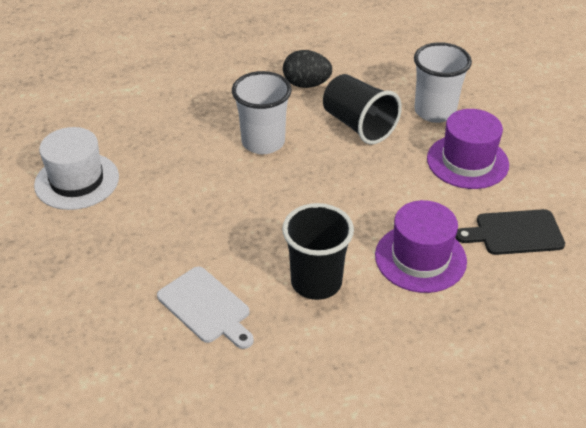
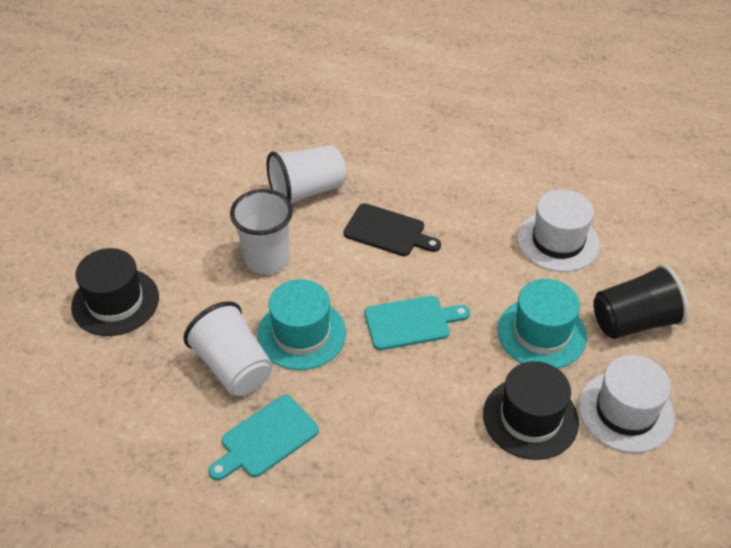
black cup: 2 -> 1
black egg: 1 -> 0
black hat: 0 -> 2
purple hat: 2 -> 0
turquoise cutting board: 0 -> 2
turquoise hat: 0 -> 2
white cup: 2 -> 3
white cutting board: 1 -> 0
white hat: 1 -> 2

